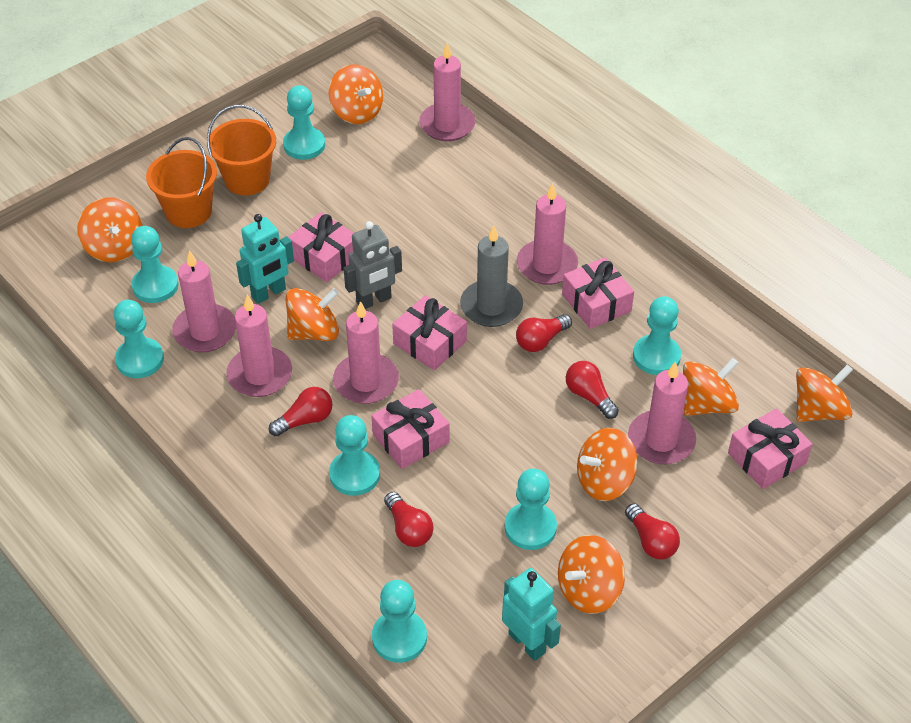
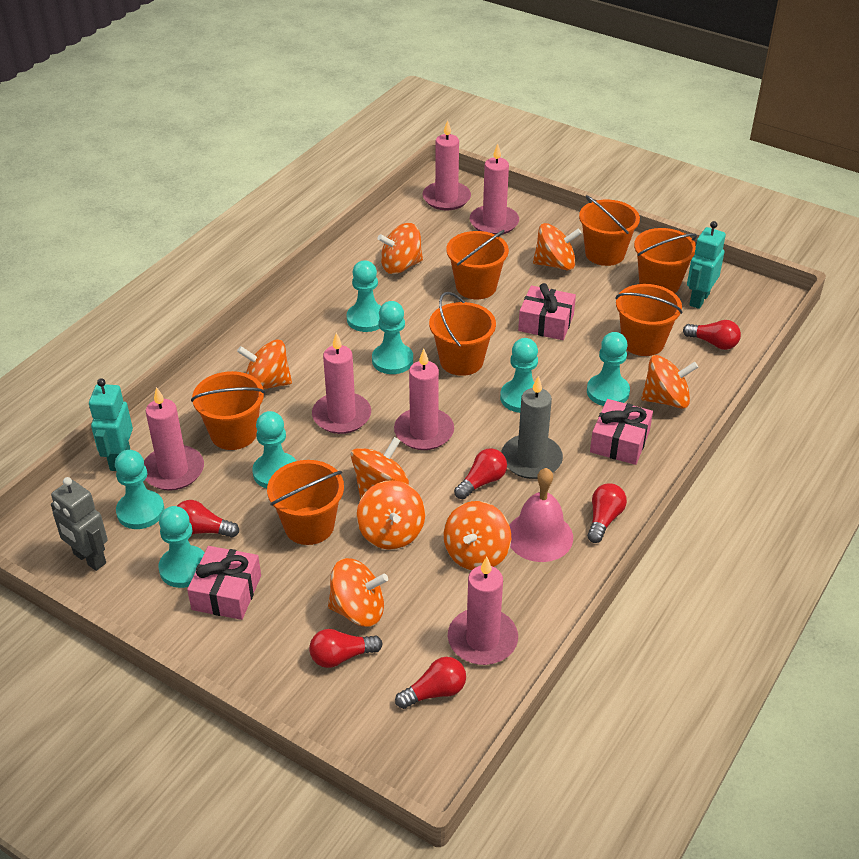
orange bucket: 2 -> 7
orange spinning top: 7 -> 8
pink bell: 0 -> 1
pink gift: 5 -> 3
red light bulb: 5 -> 6

